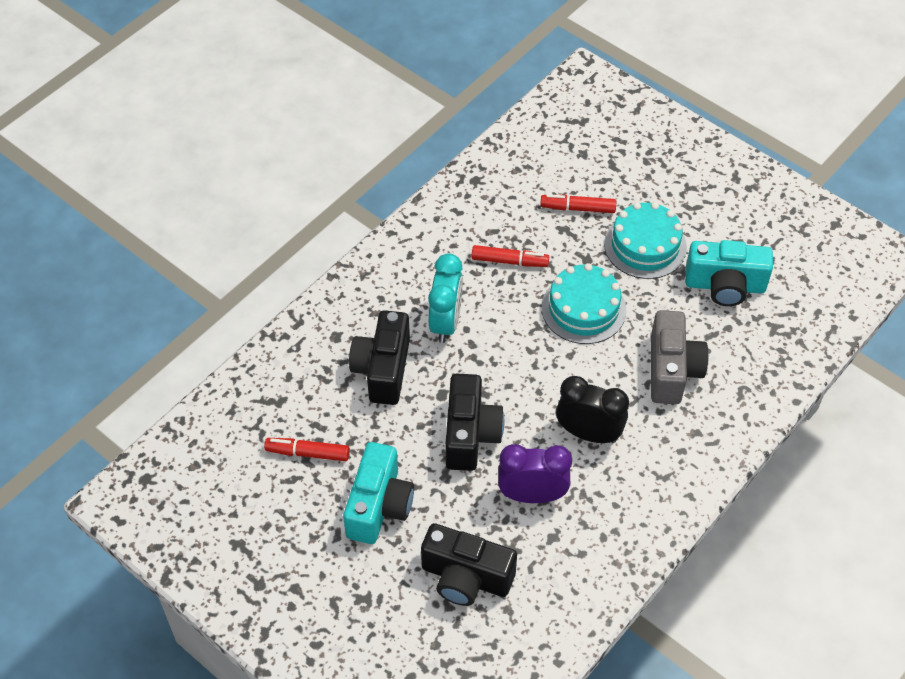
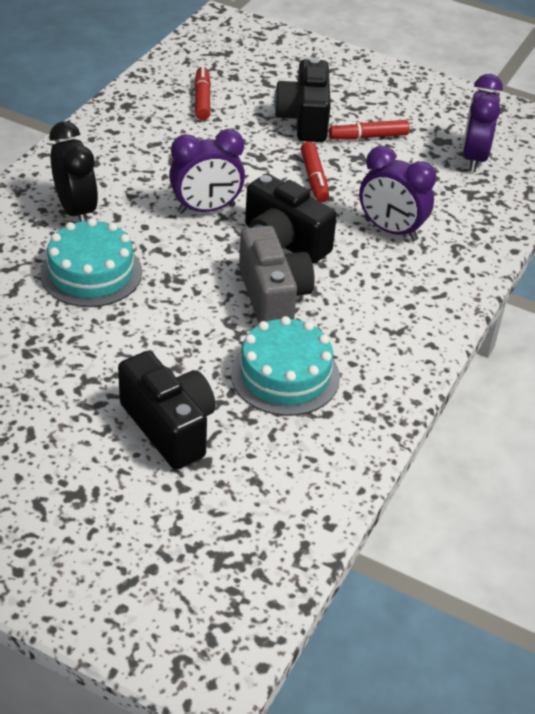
purple clock: 1 -> 3
turquoise camera: 2 -> 0
turquoise clock: 1 -> 0

